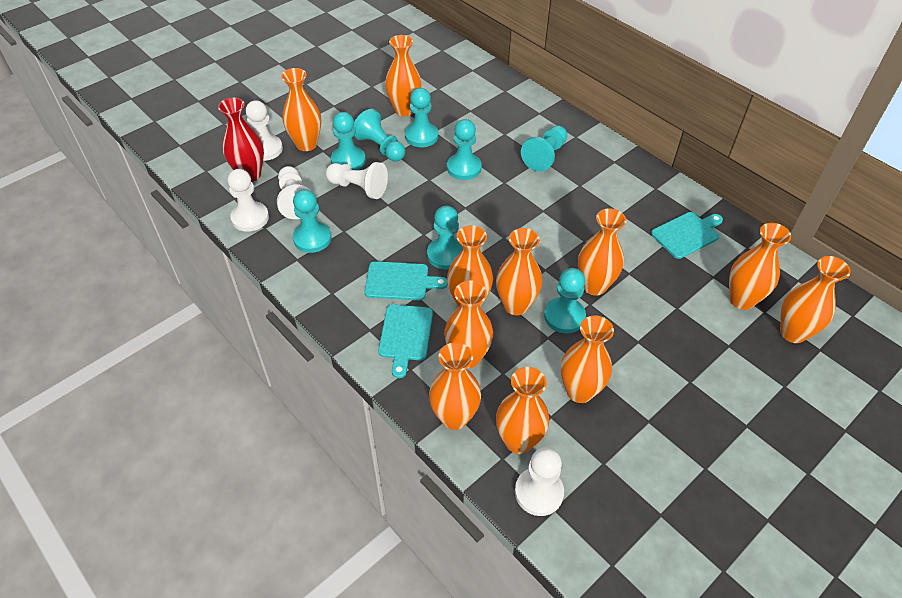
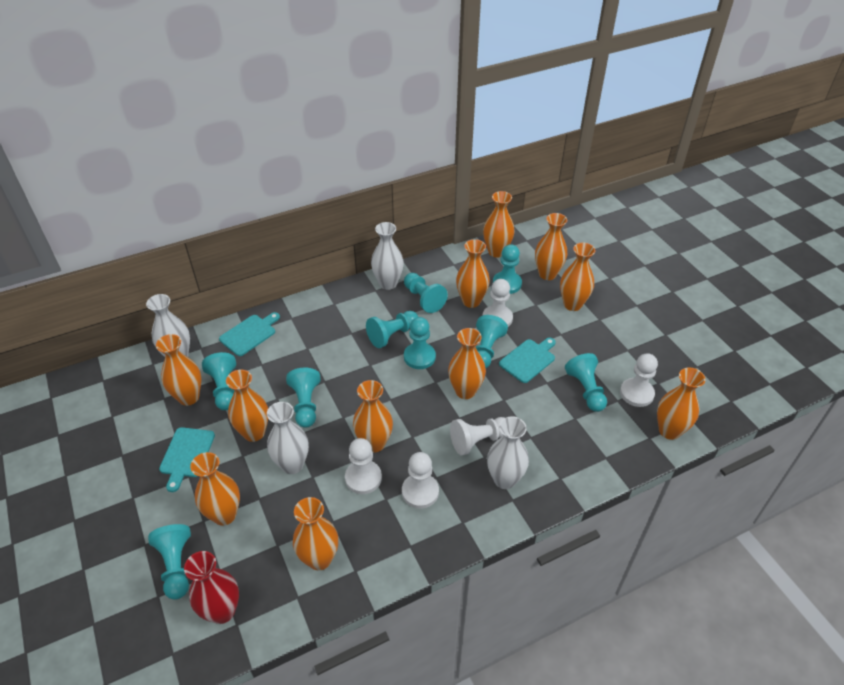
turquoise pawn: 8 -> 9
white vase: 0 -> 4

